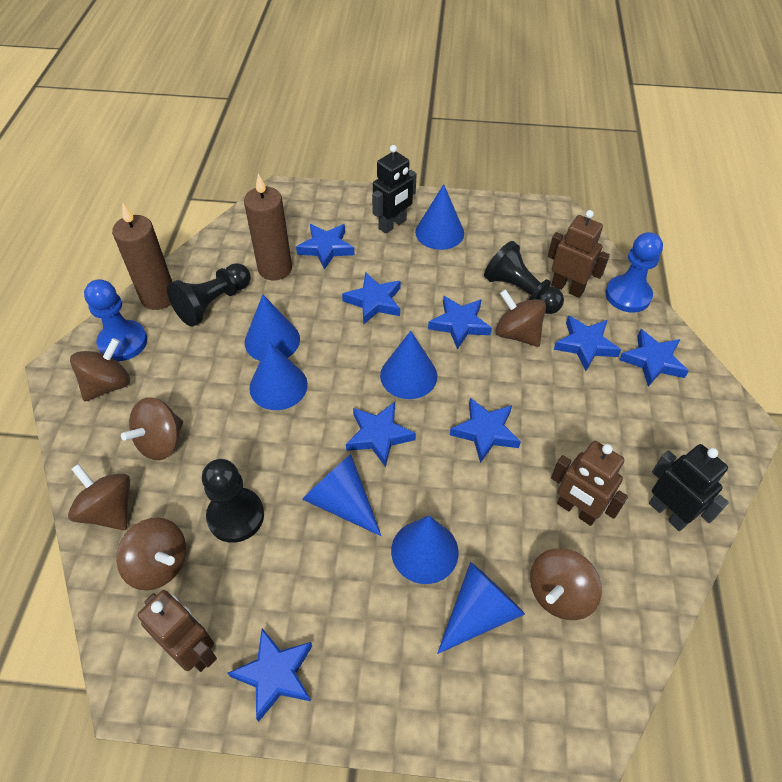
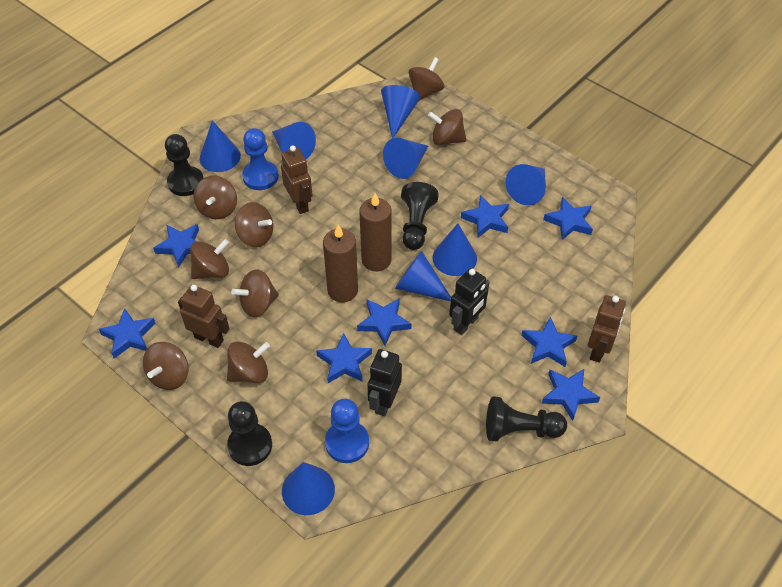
black pawn: 3 -> 4
blue cone: 7 -> 8
brown spinning top: 6 -> 8

